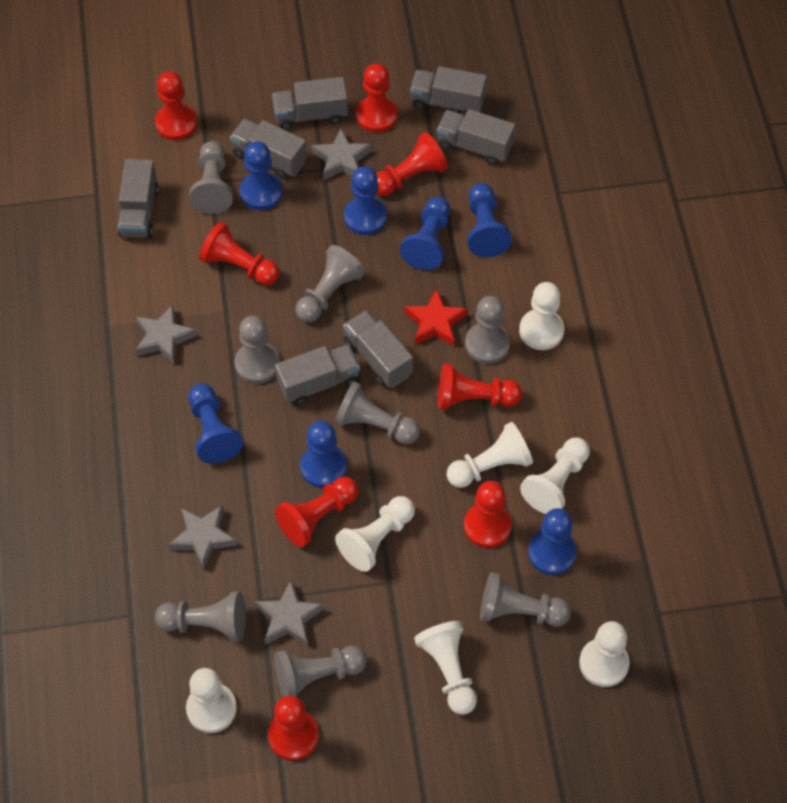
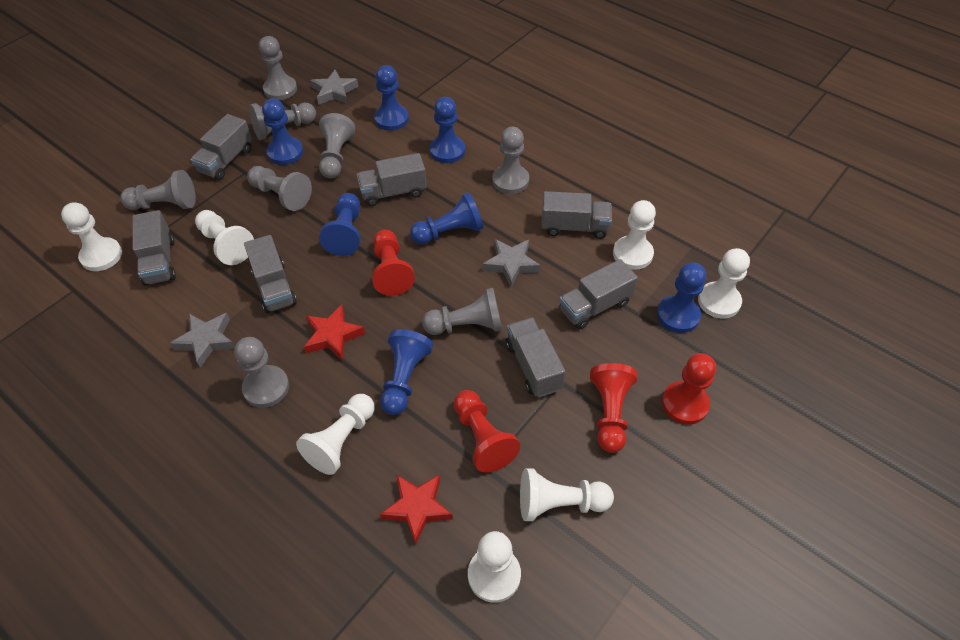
grey star: 4 -> 3
red pawn: 8 -> 4
red star: 1 -> 2

